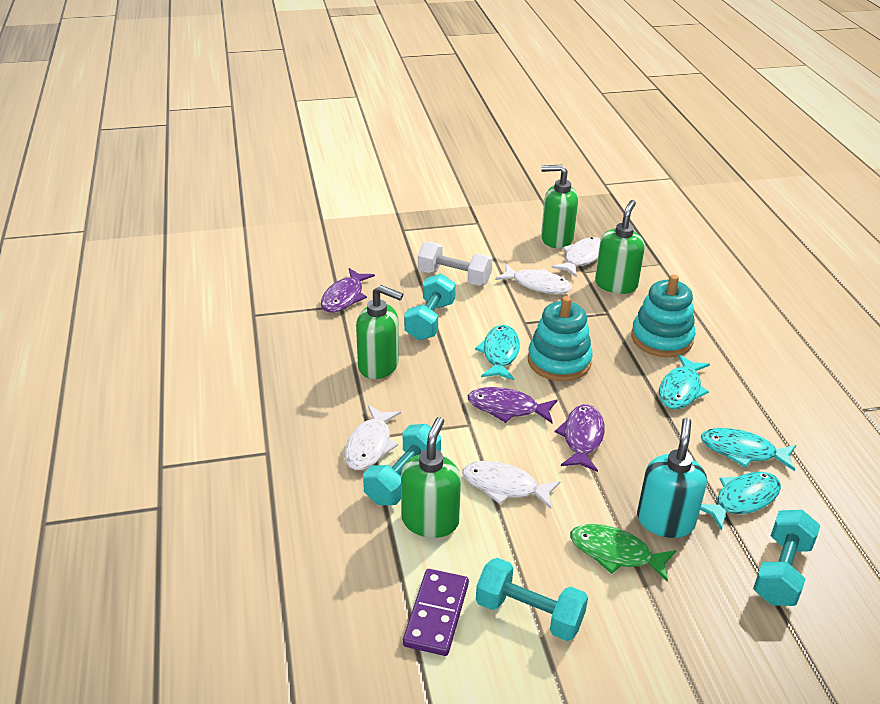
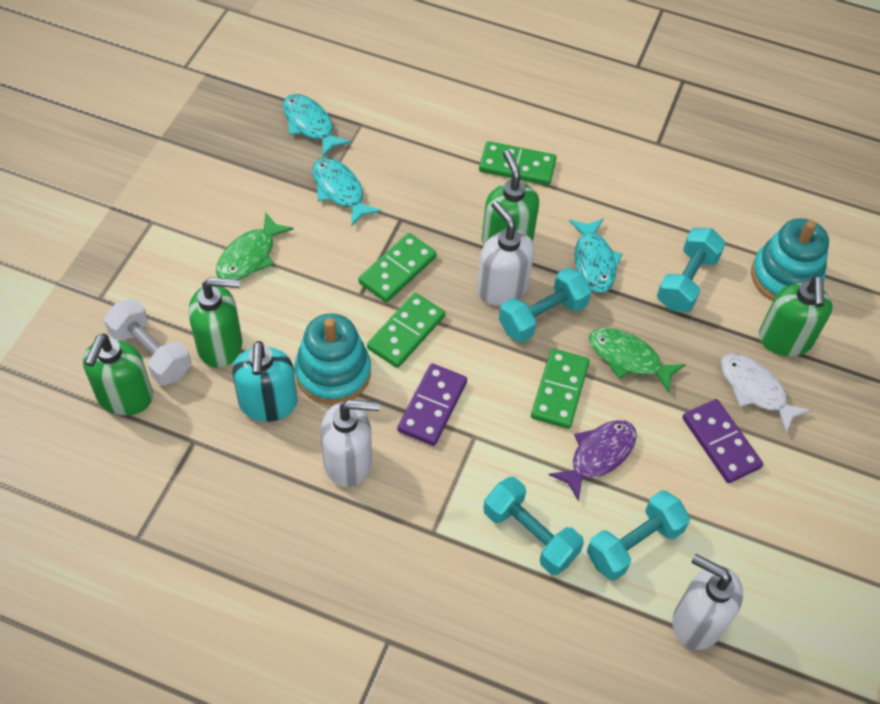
green domino: 0 -> 4
green fish: 1 -> 2
purple domino: 1 -> 2
purple fish: 3 -> 1
turquoise fish: 4 -> 3
white fish: 4 -> 1
white soap dispenser: 0 -> 3

